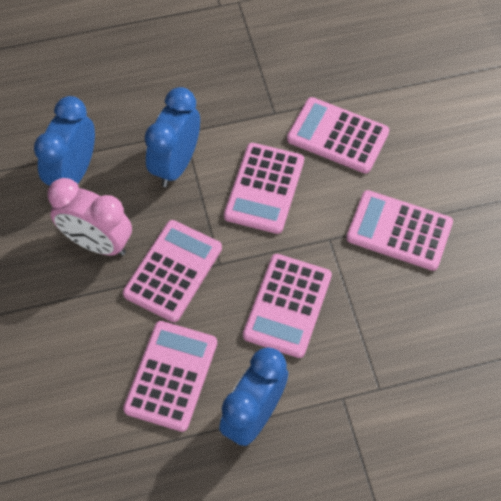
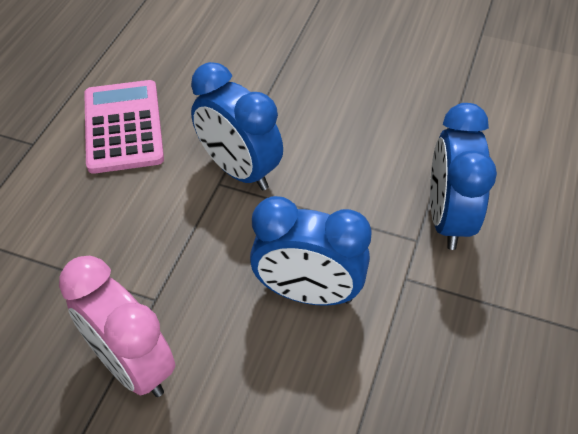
pink calculator: 6 -> 1

